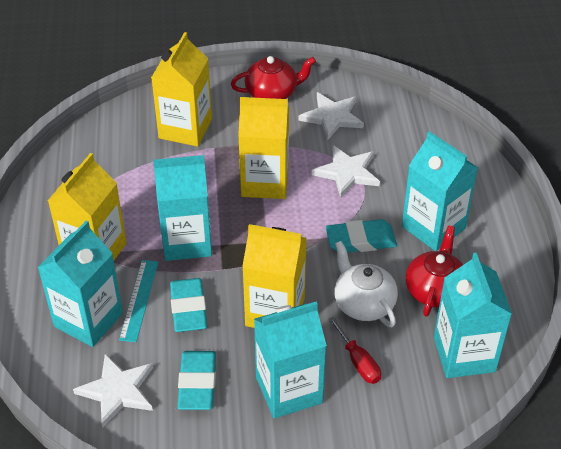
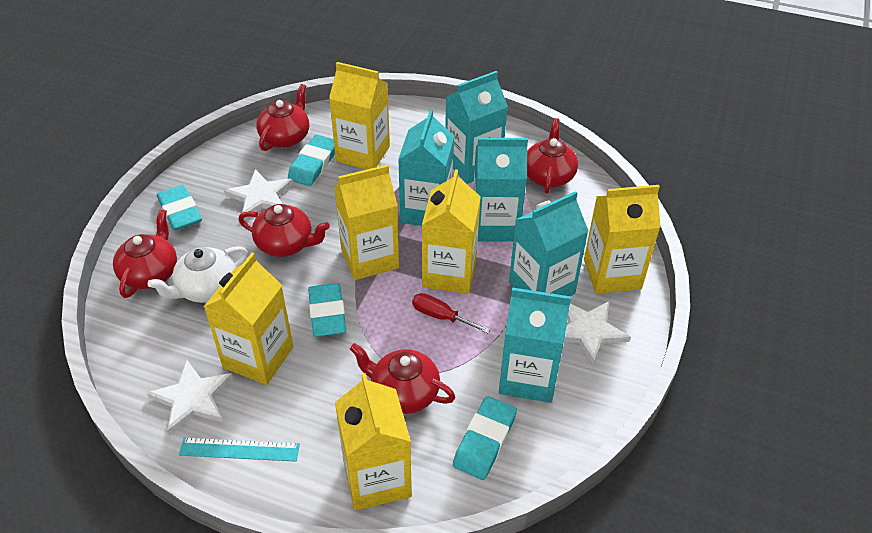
red teapot: 2 -> 5
turquoise eraser: 3 -> 4
yellow carton: 4 -> 6

